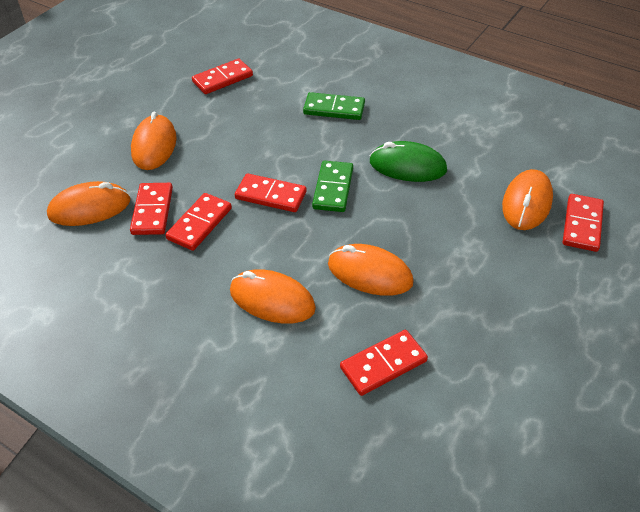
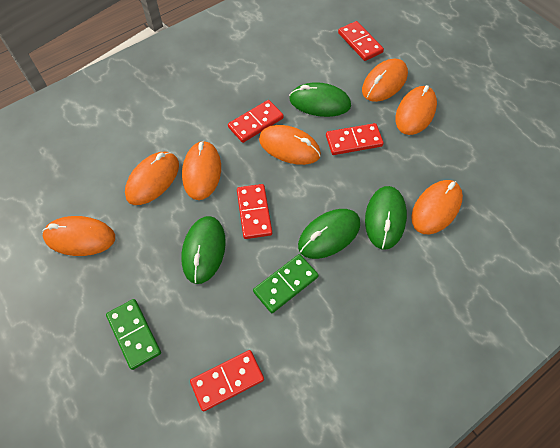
green mouse: 1 -> 4
orange mouse: 5 -> 7
red domino: 6 -> 5

